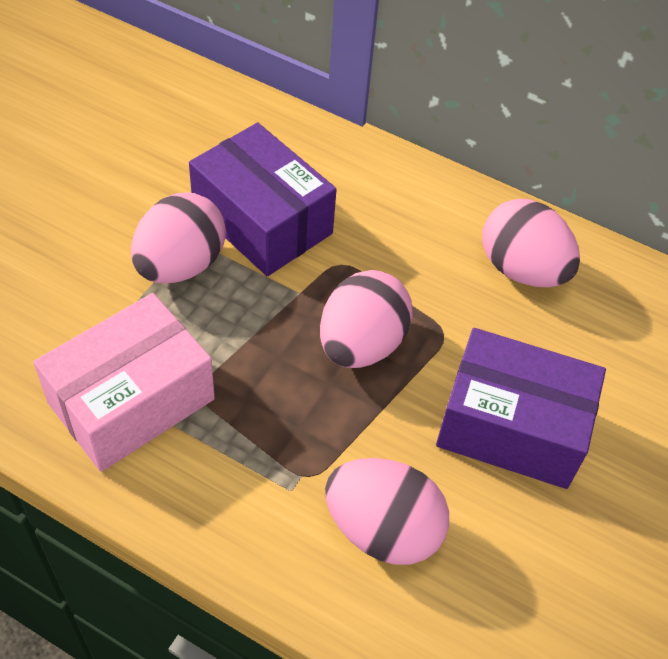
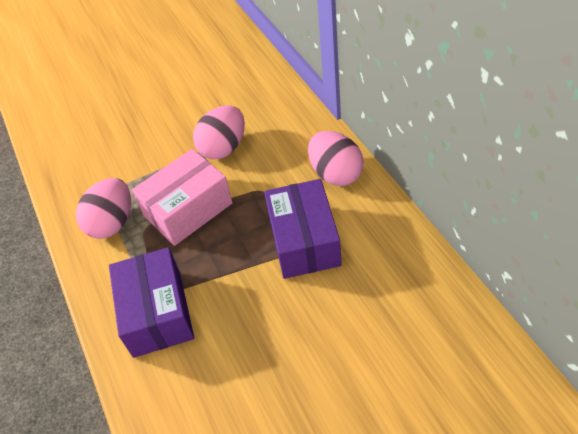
pink egg: 4 -> 3

